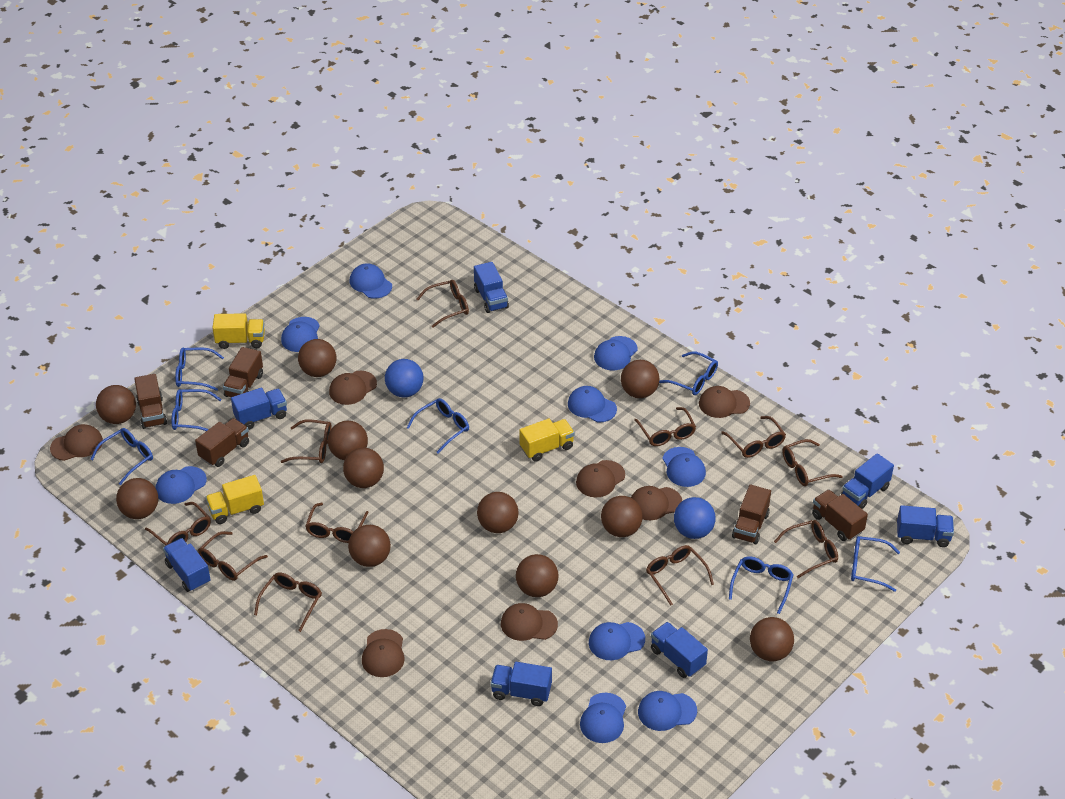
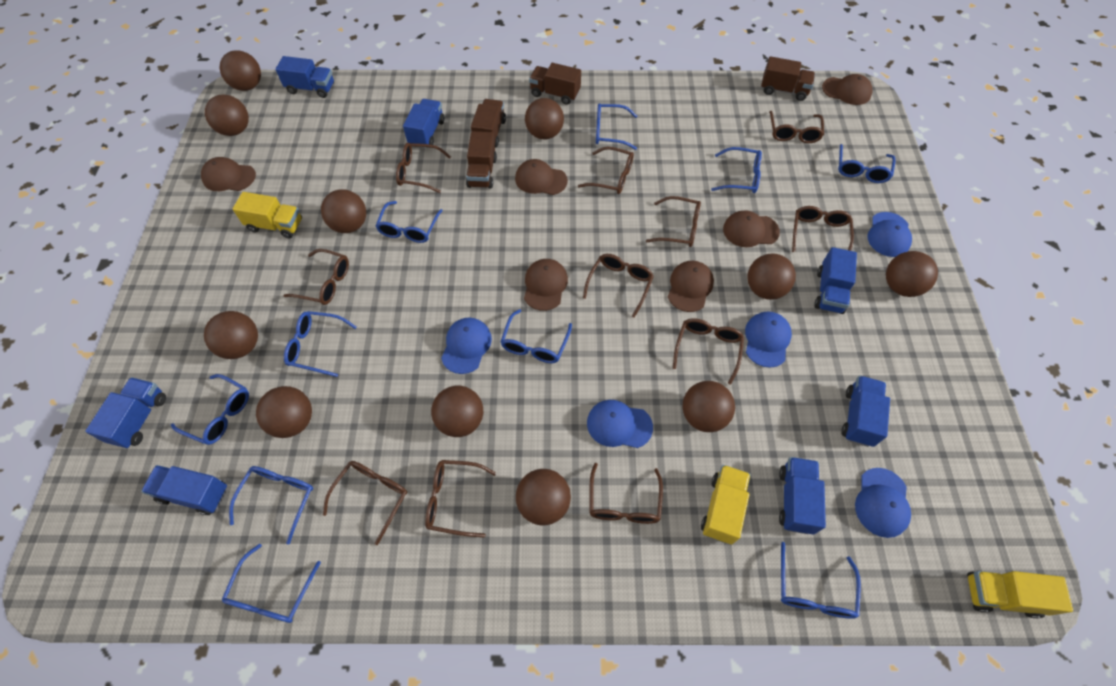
blue ball: 2 -> 0
blue cap: 9 -> 5
blue glasses: 7 -> 10
brown cap: 7 -> 6
brown truck: 5 -> 4

